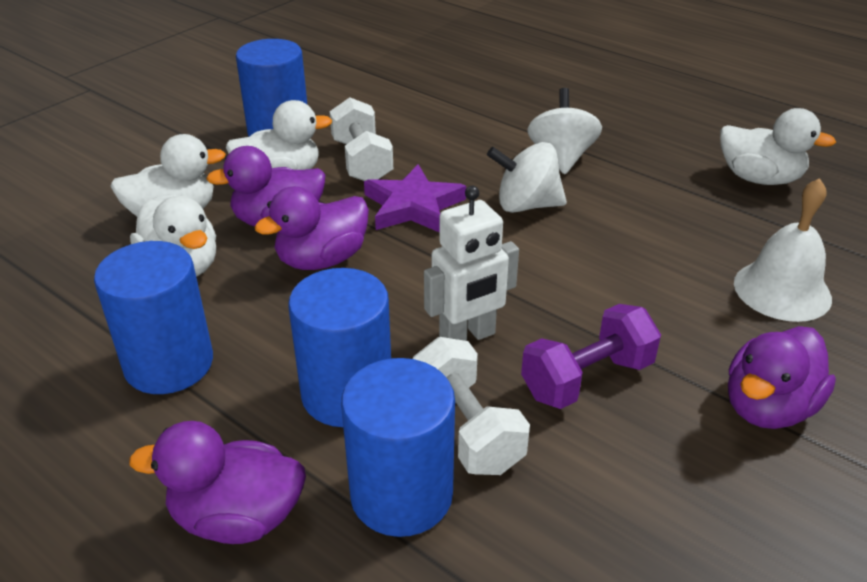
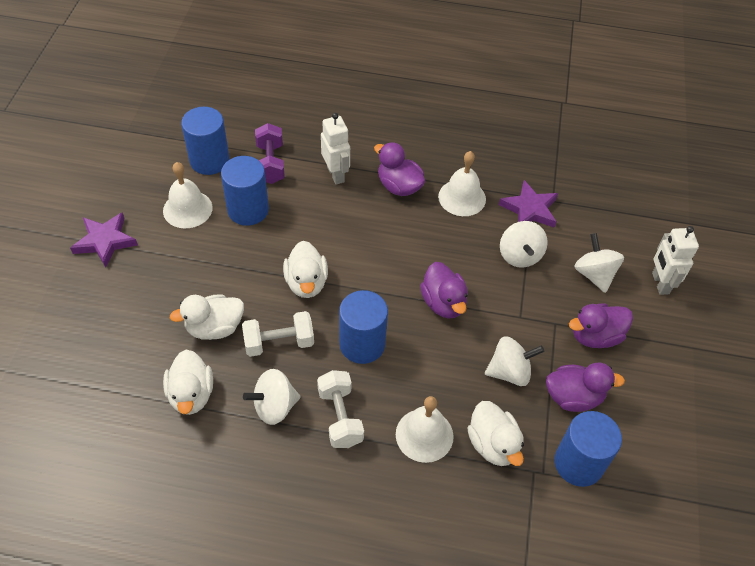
purple star: 1 -> 2
white bell: 1 -> 3
white robot: 1 -> 2
white spinning top: 2 -> 4

